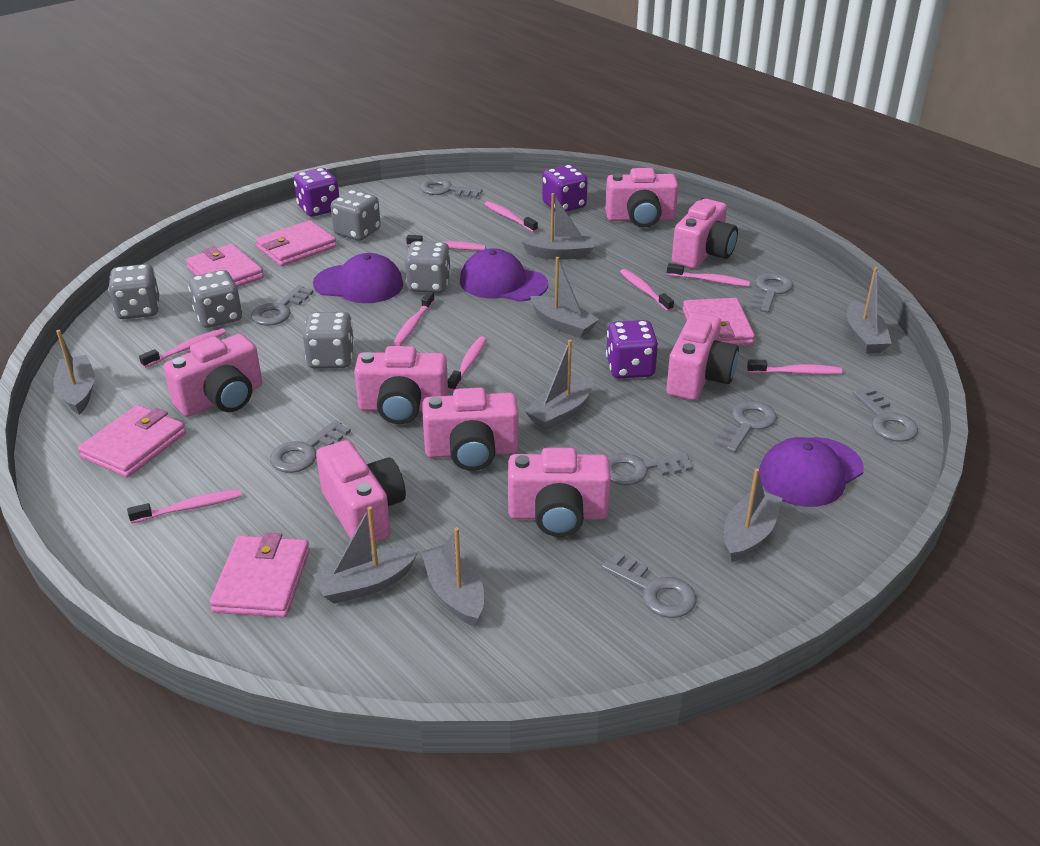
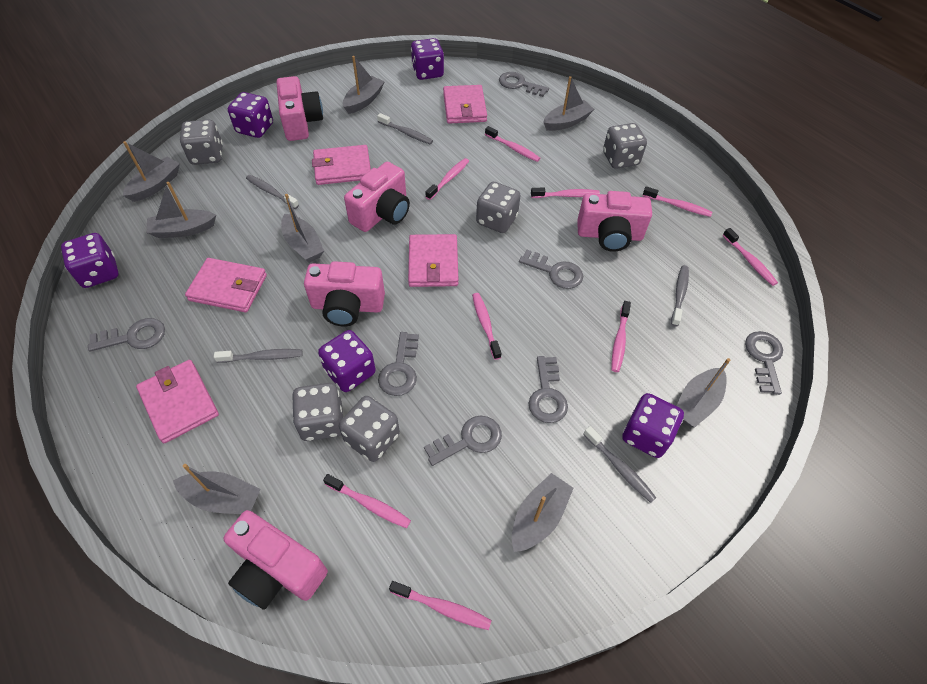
grey key: 8 -> 7
grey toothbrush: 0 -> 5
pink camera: 8 -> 5
purple cap: 3 -> 0
purple dice: 3 -> 5

